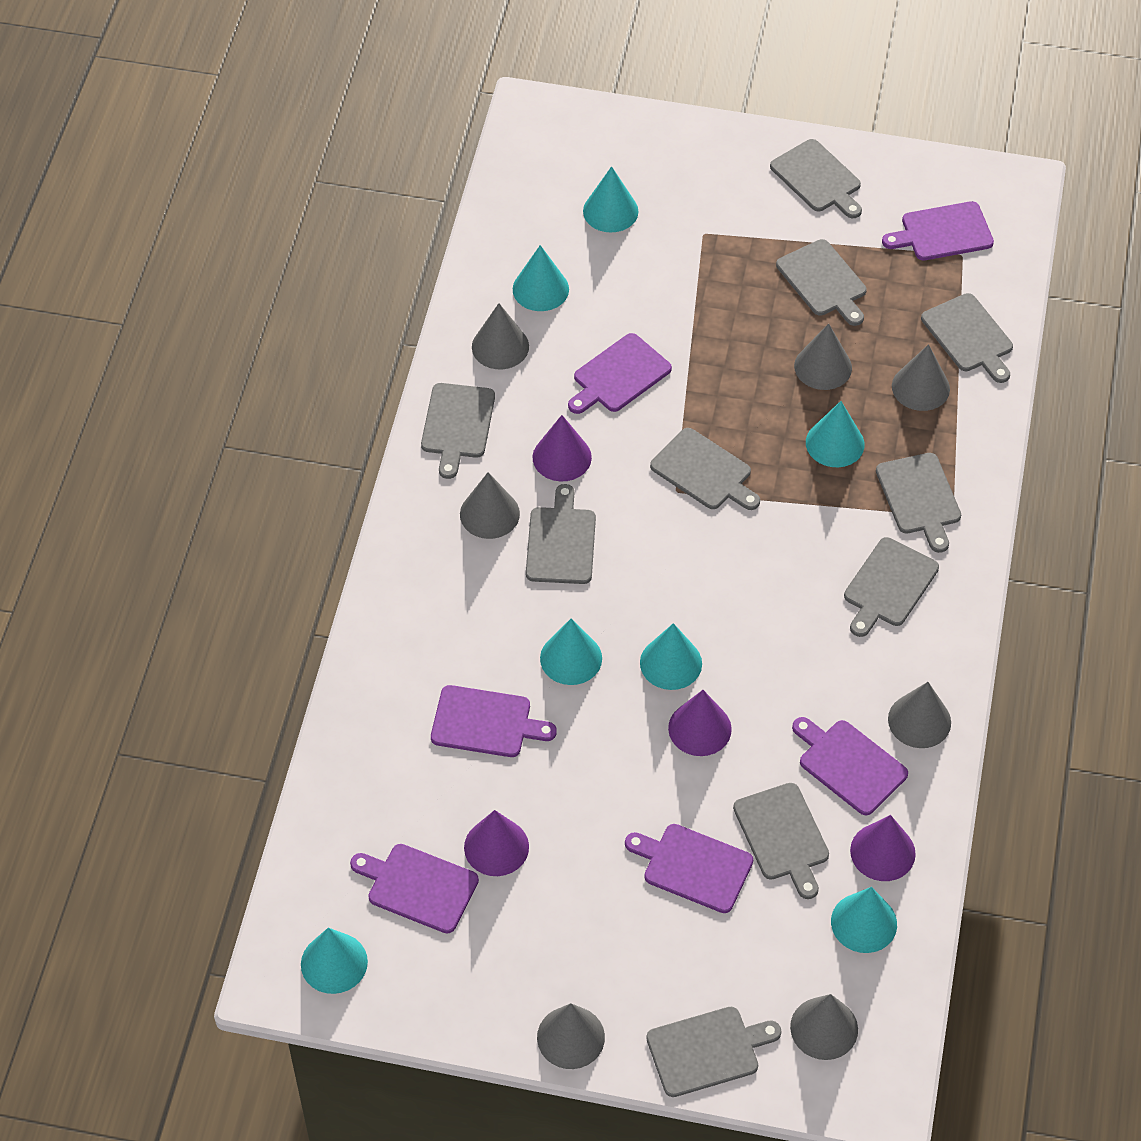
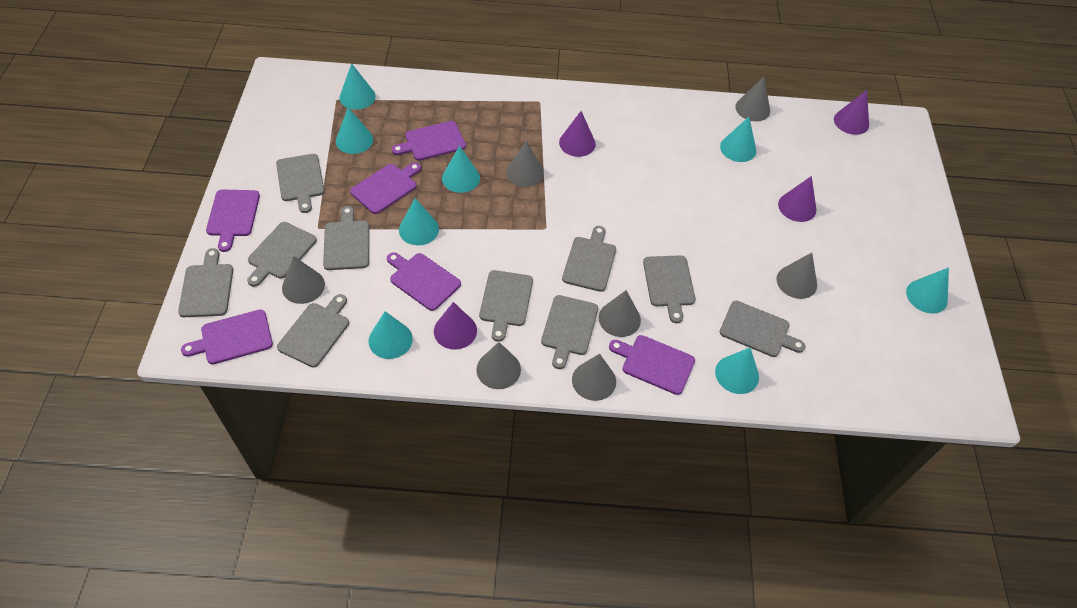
turquoise cone: 7 -> 8

